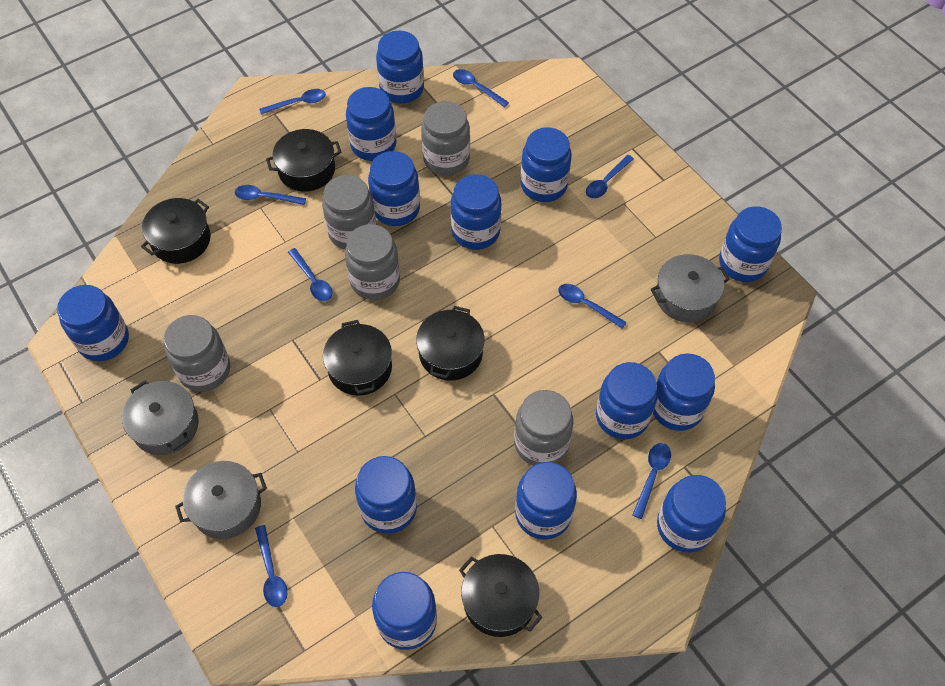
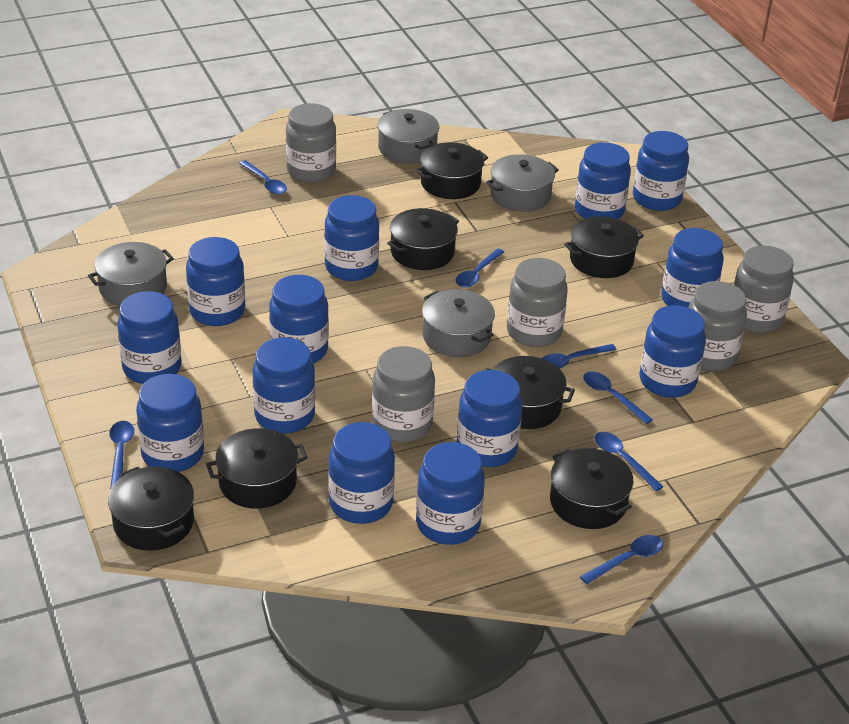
black pot: 5 -> 7
blue spoon: 8 -> 7
grey pot: 3 -> 4

